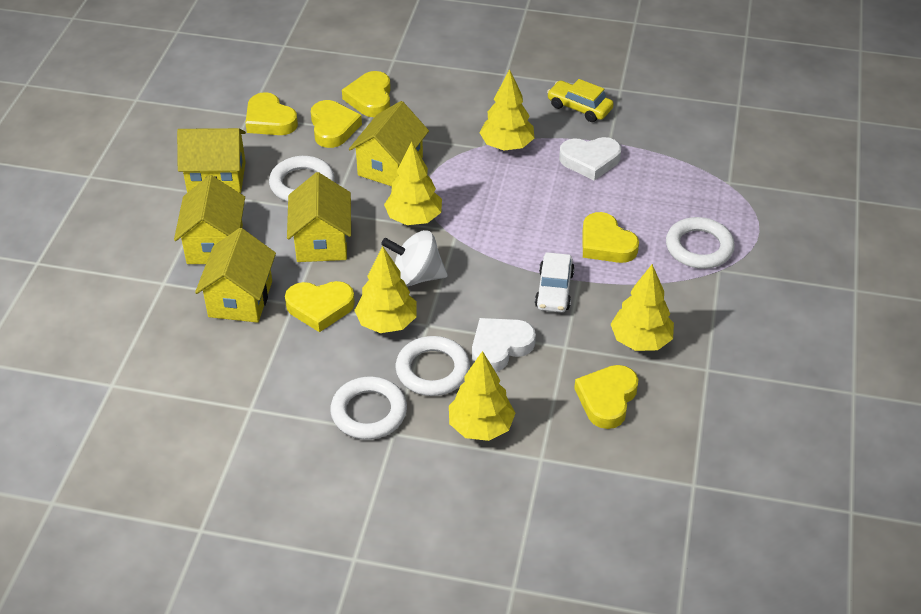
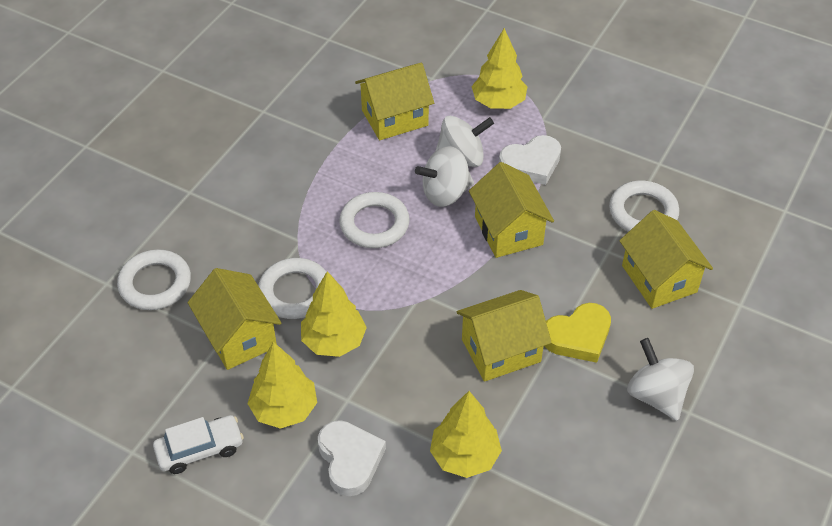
white spinning top: 1 -> 3
yellow car: 1 -> 0
yellow heart: 6 -> 1
yellow tree: 5 -> 4

